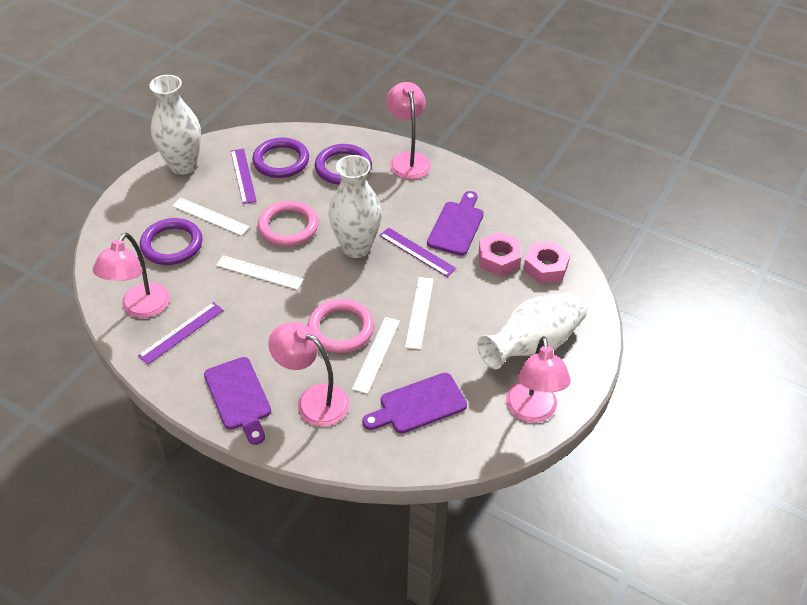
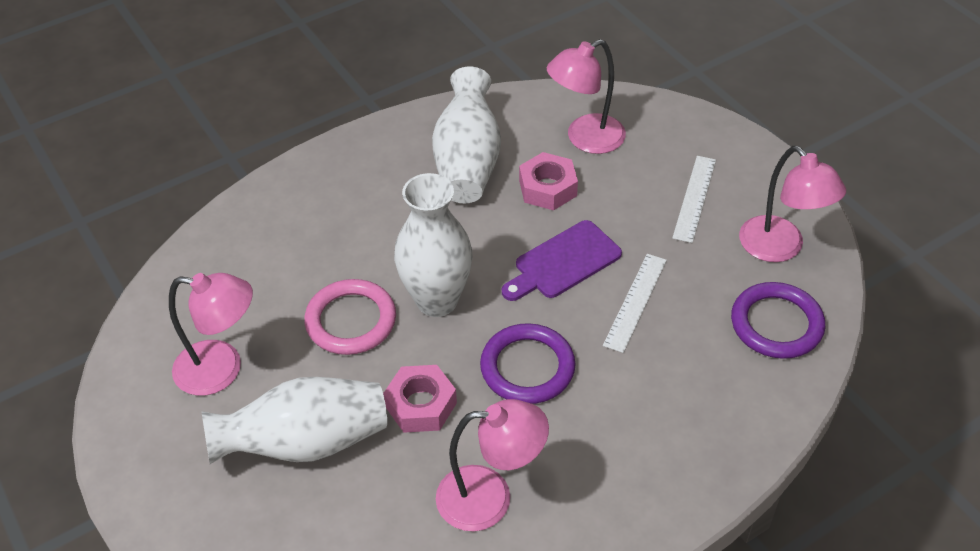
pink ring: 2 -> 1
purple cutting board: 3 -> 1
purple ring: 3 -> 2
purple ruler: 3 -> 0
white ruler: 4 -> 2

